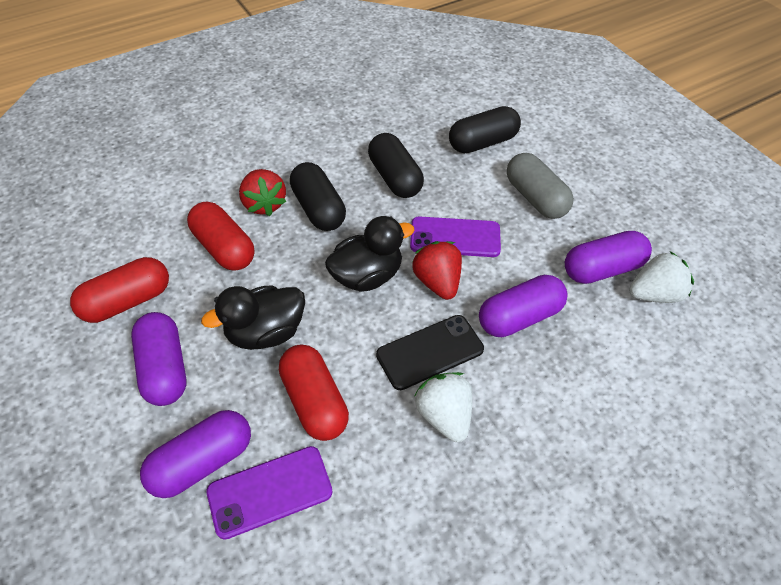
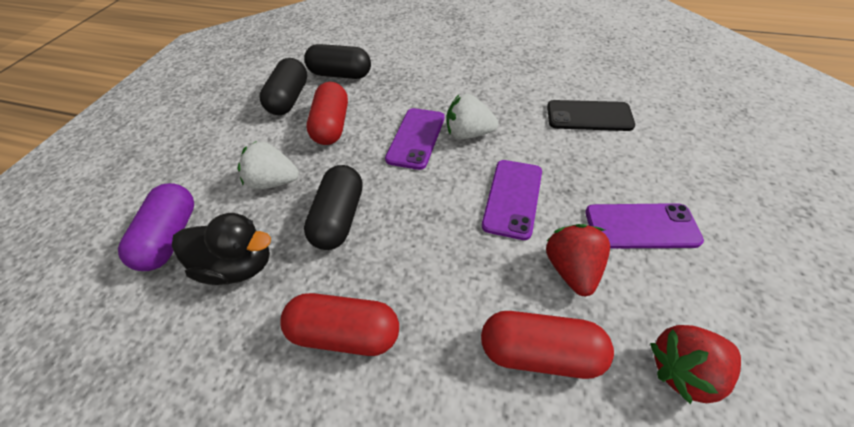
black duck: 2 -> 1
grey capsule: 1 -> 0
purple capsule: 4 -> 1
purple phone: 2 -> 3

